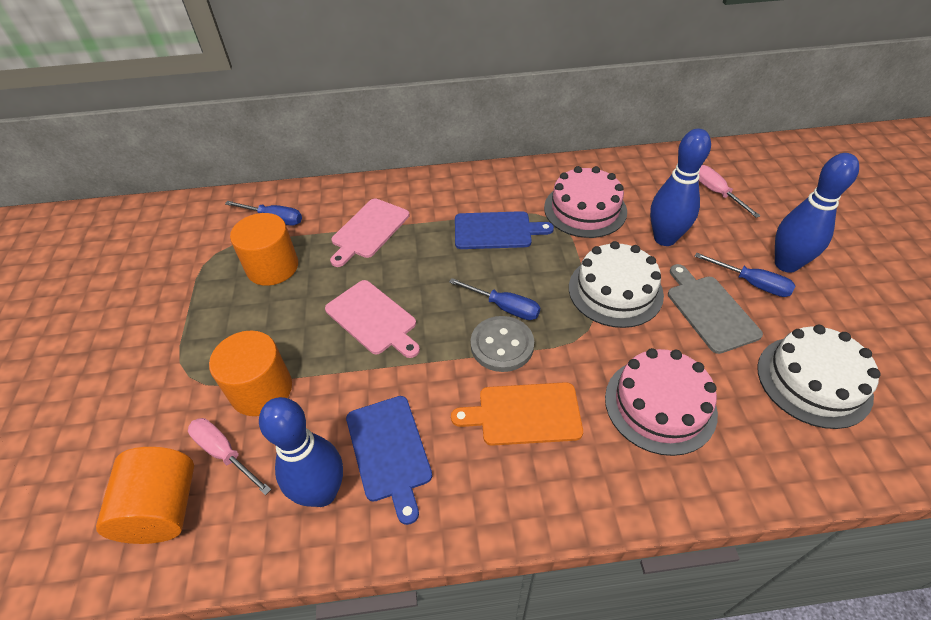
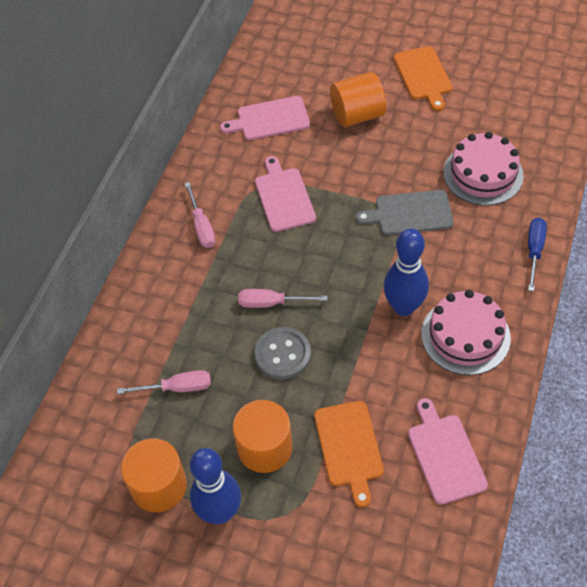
blue bowling pin: 3 -> 2
blue cutting board: 2 -> 0
blue screwdriver: 3 -> 1
orange cutting board: 1 -> 2
pink cutting board: 2 -> 3
pink screwdriver: 2 -> 3
white cake: 2 -> 0

